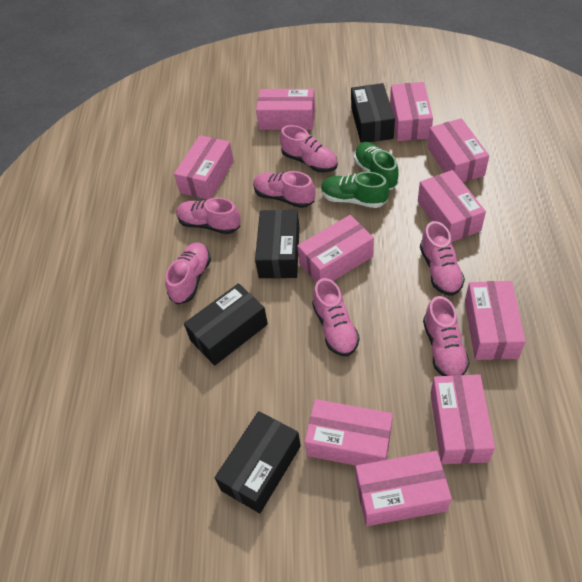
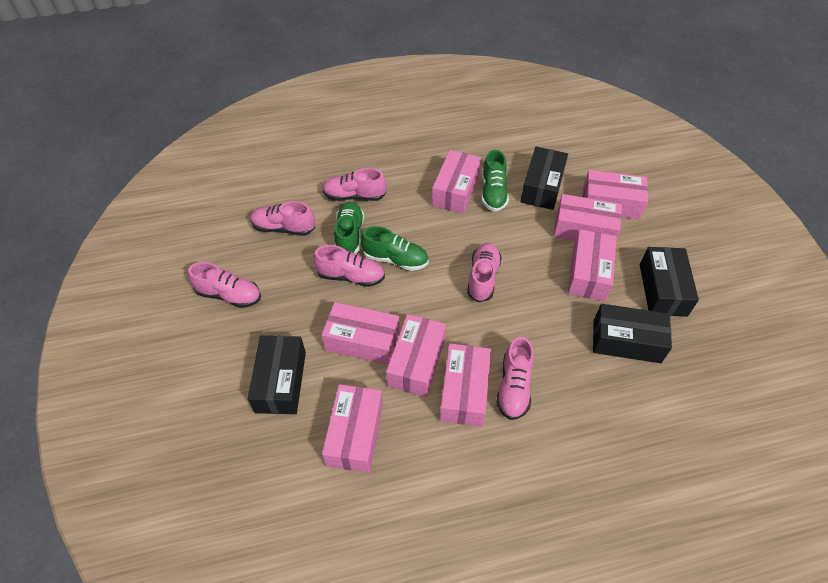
green shoe: 2 -> 3
pink box: 10 -> 8
pink shoe: 7 -> 6

